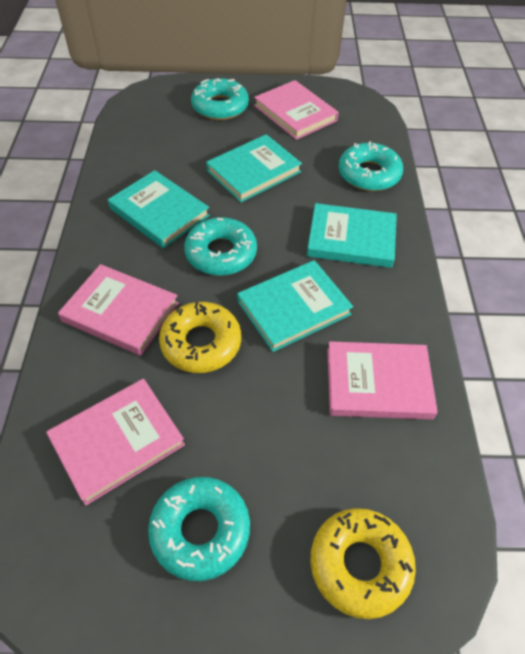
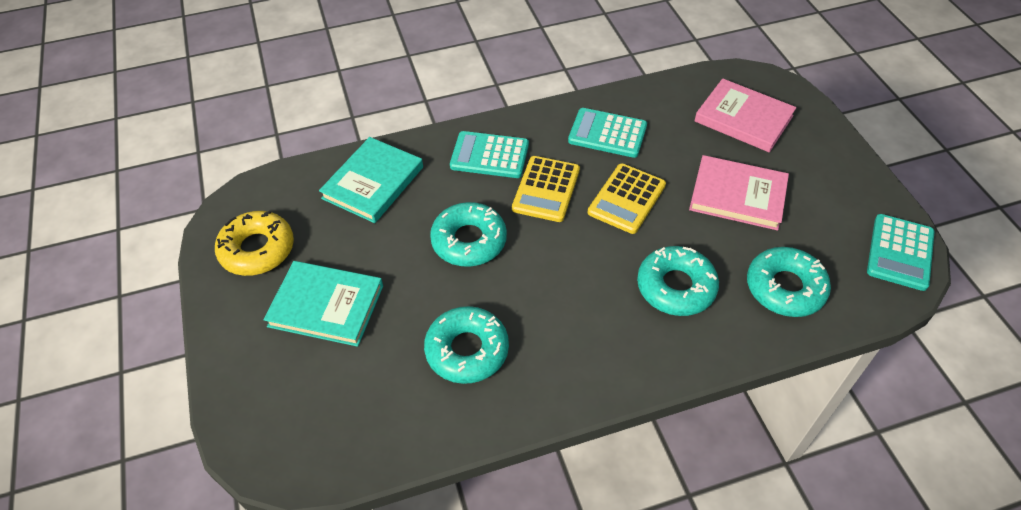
pink book: 4 -> 2
turquoise book: 4 -> 2
turquoise calculator: 0 -> 3
yellow calculator: 0 -> 2
yellow donut: 2 -> 1

